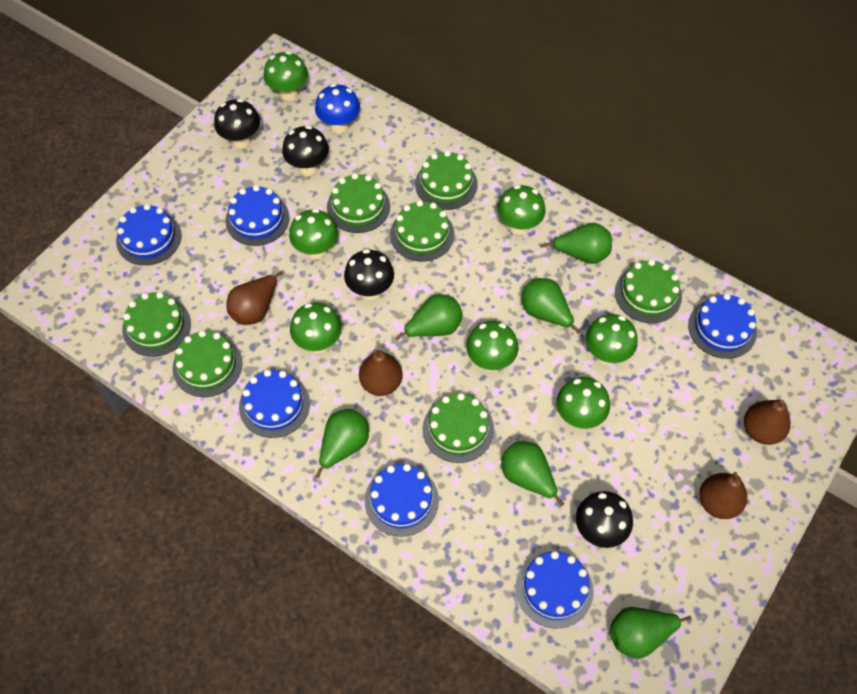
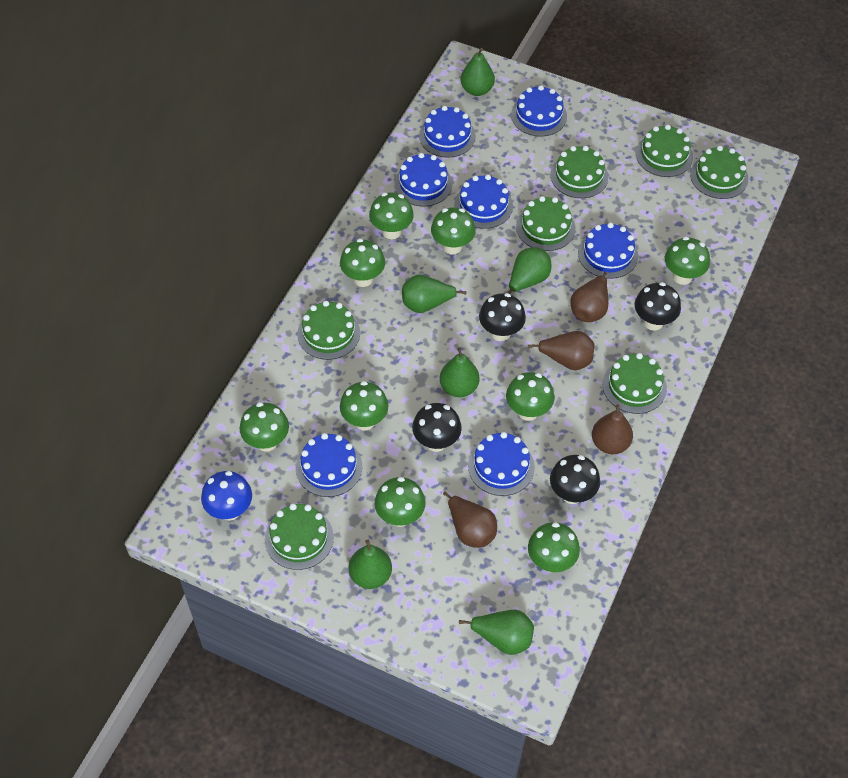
blue cake: 6 -> 7
green mushroom: 7 -> 9

